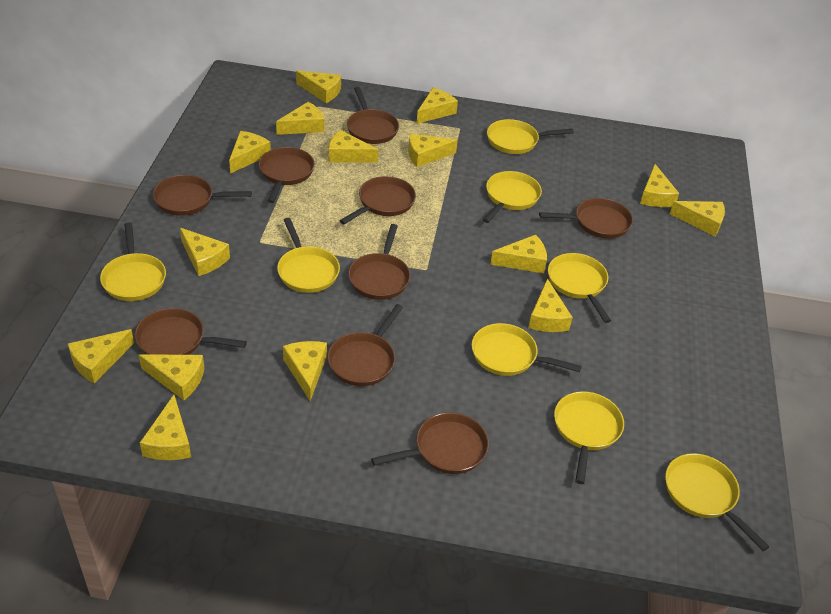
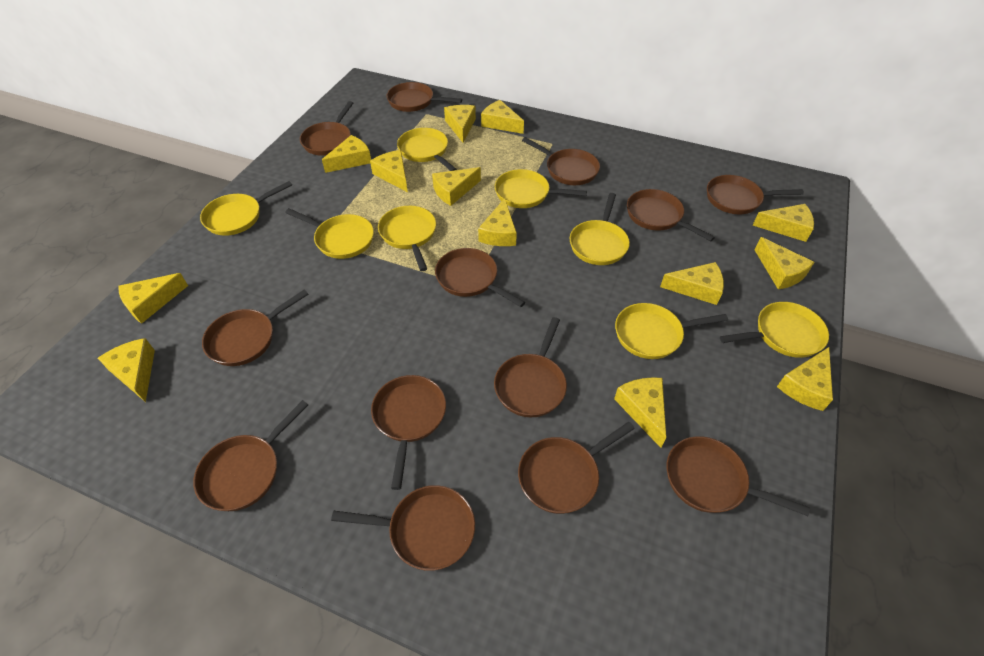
brown pan: 9 -> 13
yellow cheese: 15 -> 13

